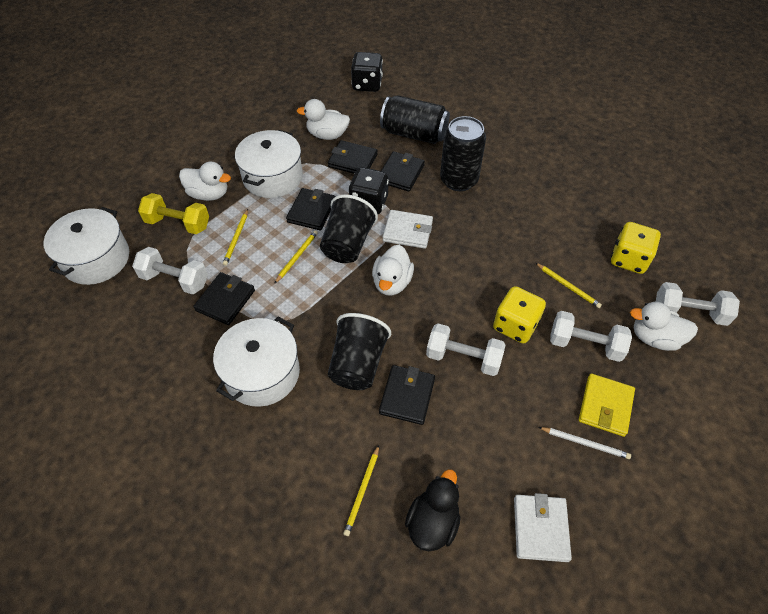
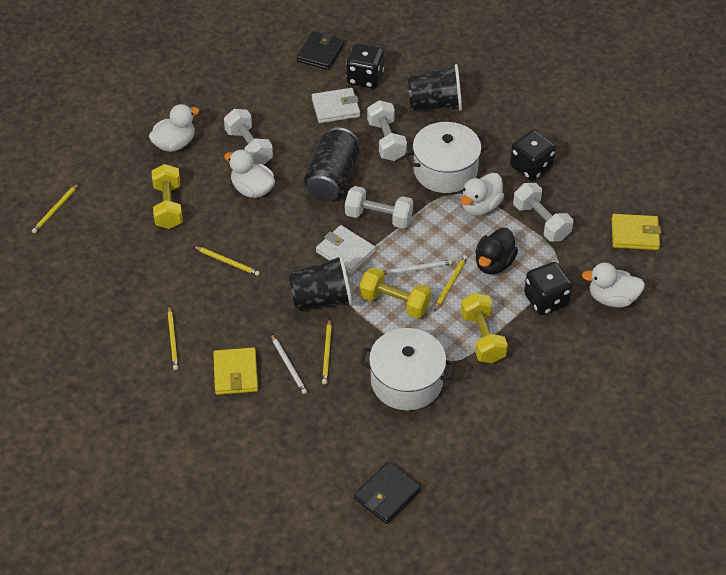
black can: 2 -> 1
black dice: 2 -> 3
black wallet: 5 -> 2
white pencil: 1 -> 2
white pot: 3 -> 2
yellow dice: 2 -> 0
yellow dumbbell: 1 -> 3
yellow pencil: 4 -> 5
yellow wallet: 1 -> 2

